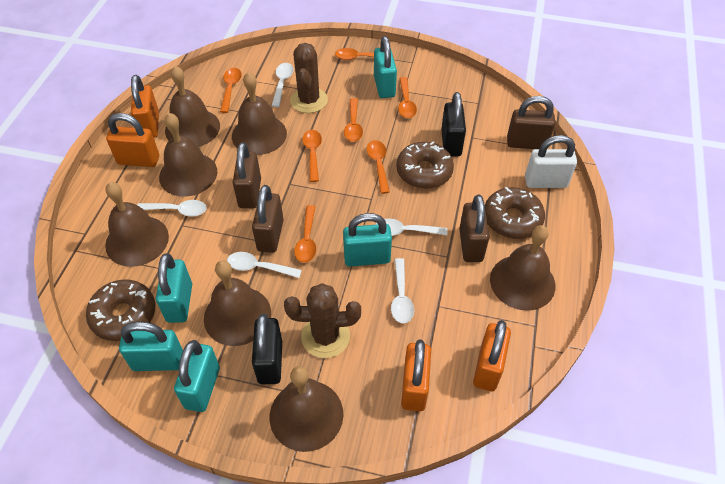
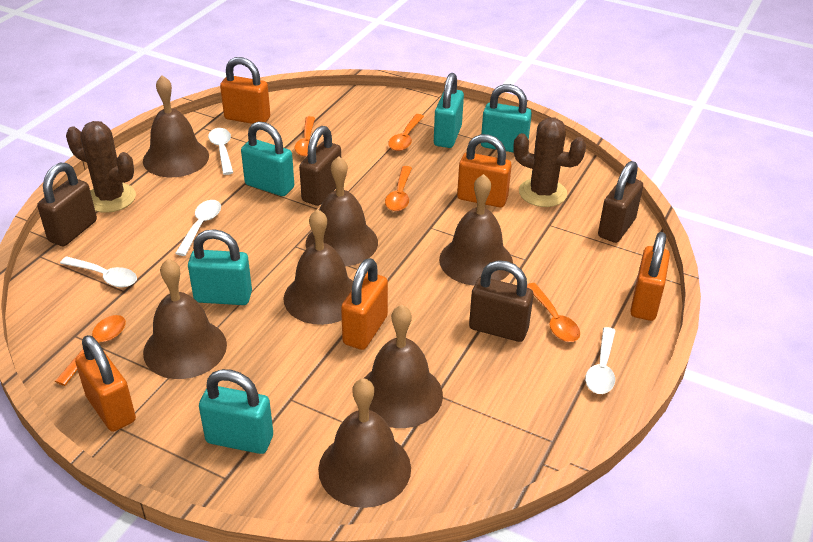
black padlock: 2 -> 0
brown donut: 3 -> 0
orange padlock: 4 -> 5
orange spoon: 7 -> 5
white padlock: 1 -> 0
white spoon: 5 -> 4

